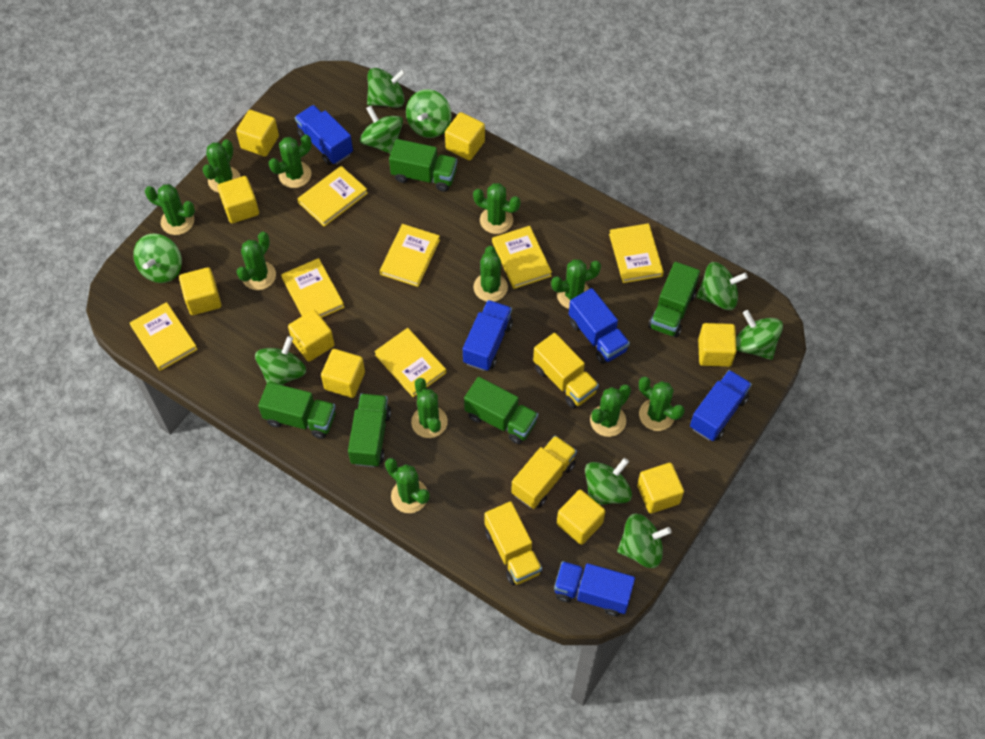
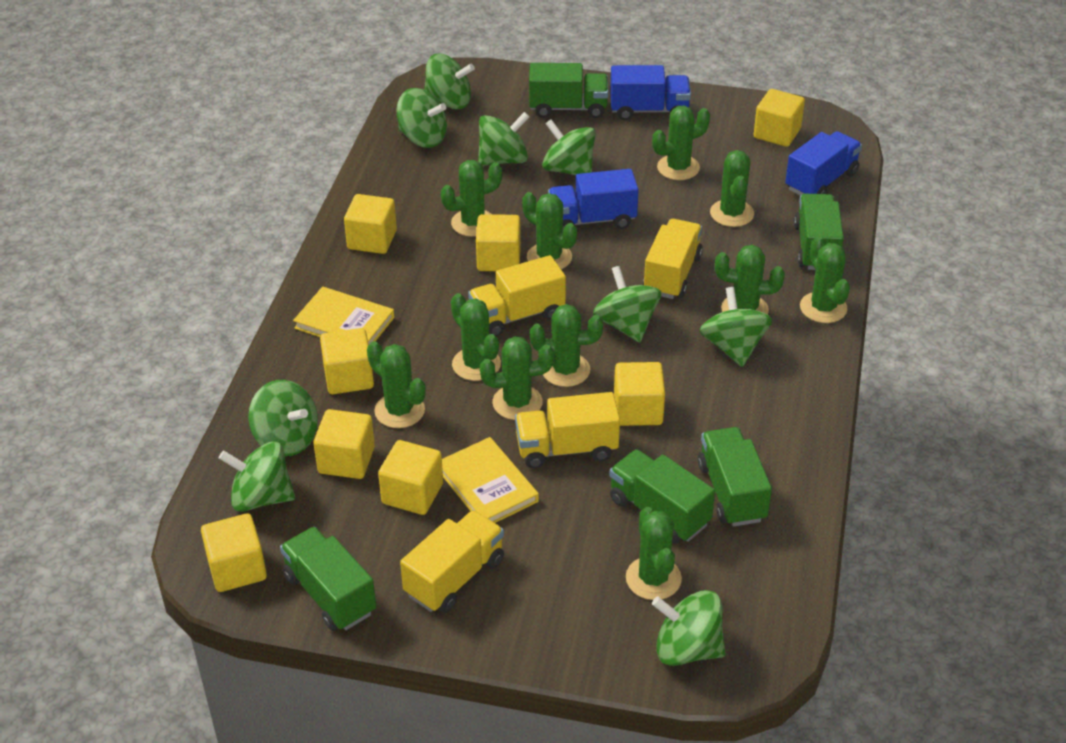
blue truck: 5 -> 3
yellow book: 7 -> 2
yellow cube: 9 -> 8
yellow truck: 3 -> 4

